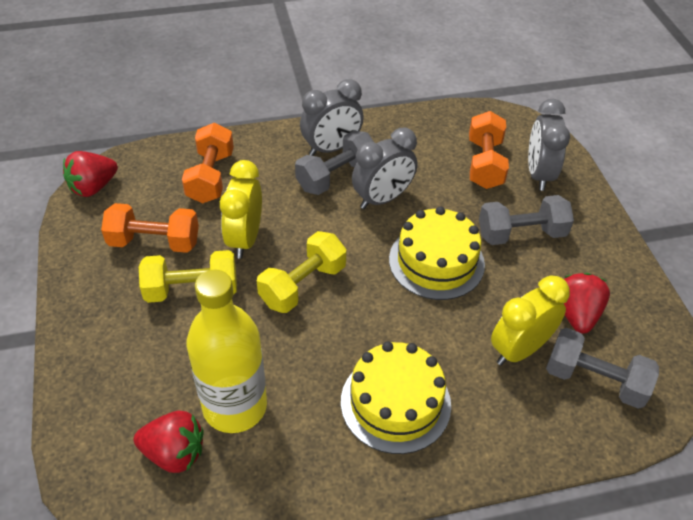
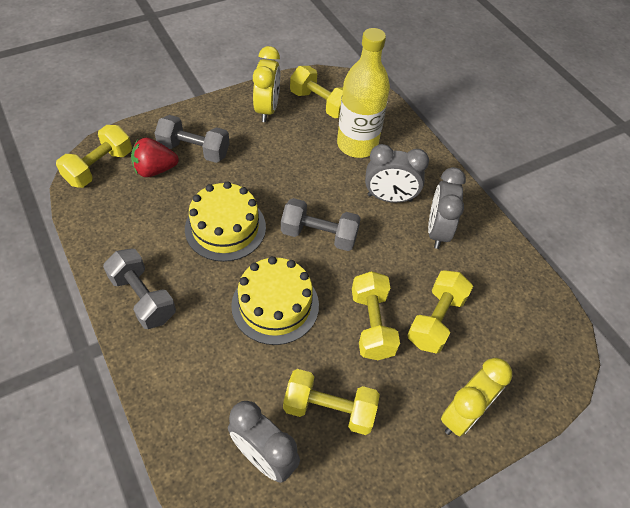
orange dumbbell: 3 -> 0
red strawberry: 3 -> 1
yellow dumbbell: 2 -> 5

